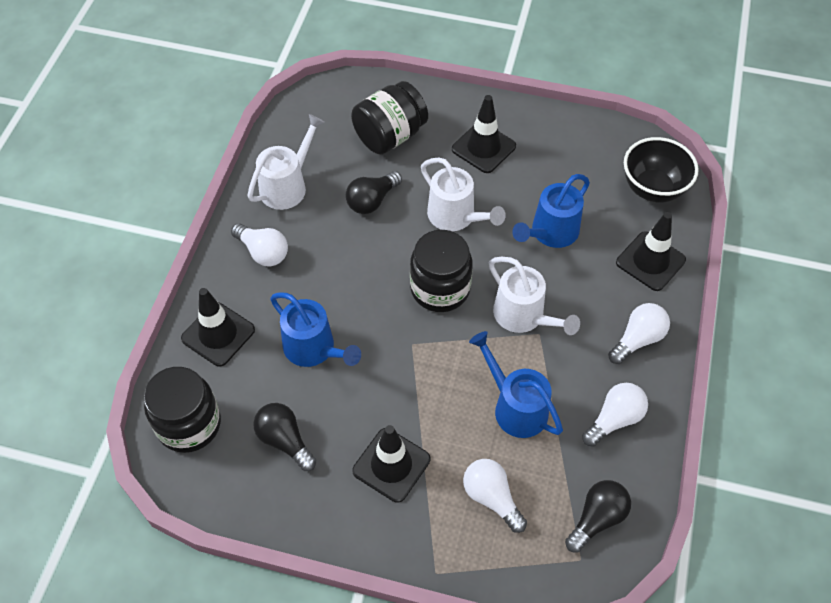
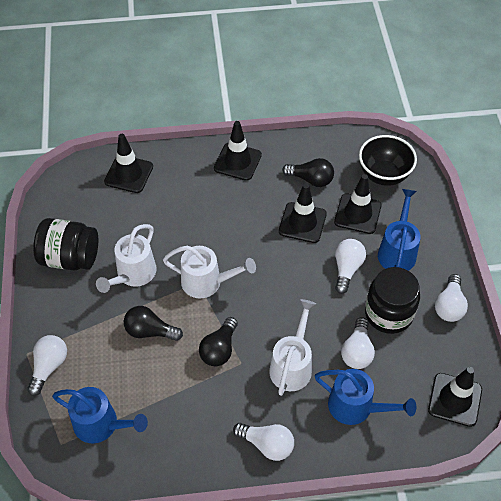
black jar: 3 -> 2
black traffic cone: 4 -> 5
white light bulb: 4 -> 5

